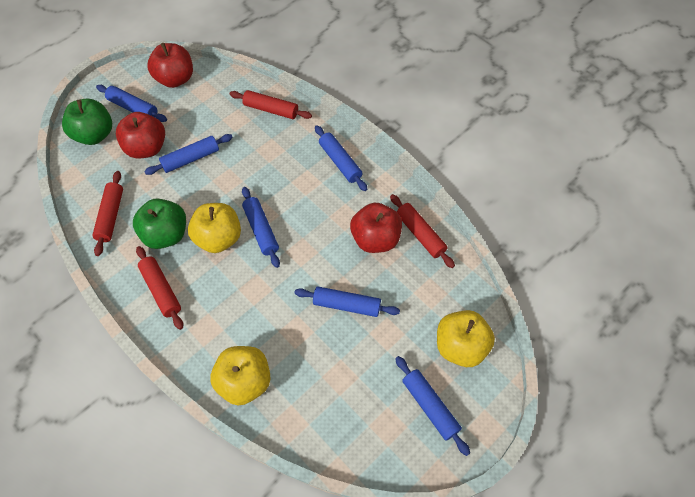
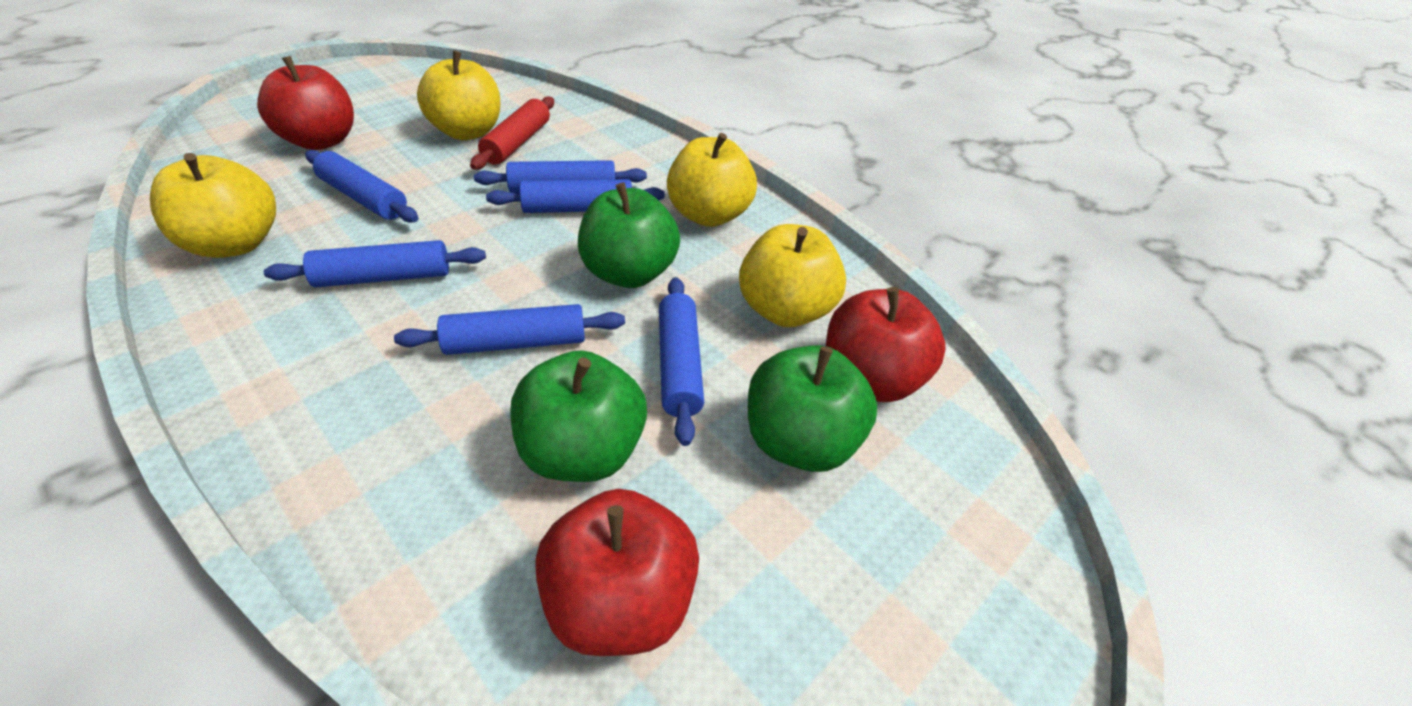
green apple: 2 -> 3
red rolling pin: 4 -> 1
yellow apple: 3 -> 4

